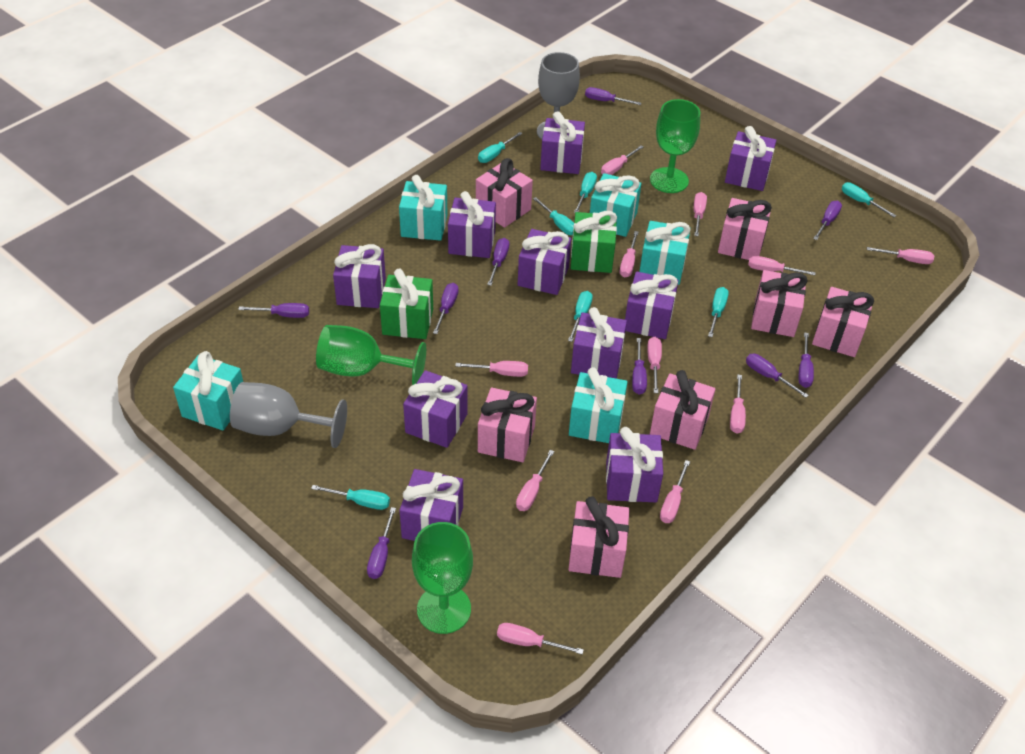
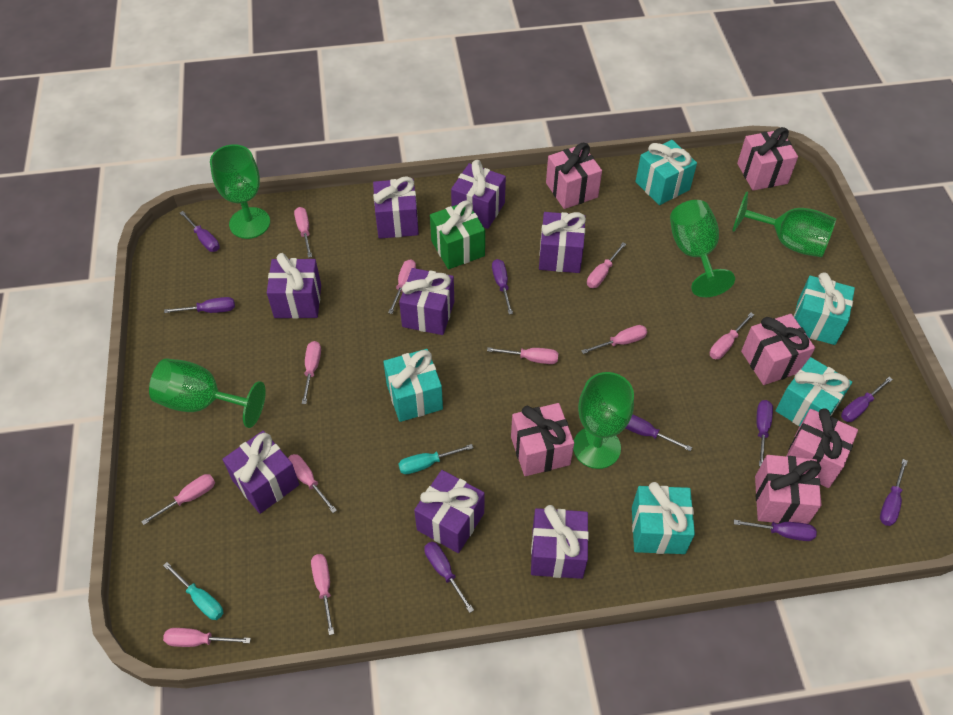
green gift: 2 -> 1
green goblet: 3 -> 5
grey goblet: 2 -> 0
pink gift: 7 -> 6
purple gift: 10 -> 8
turquoise screwdriver: 7 -> 2

